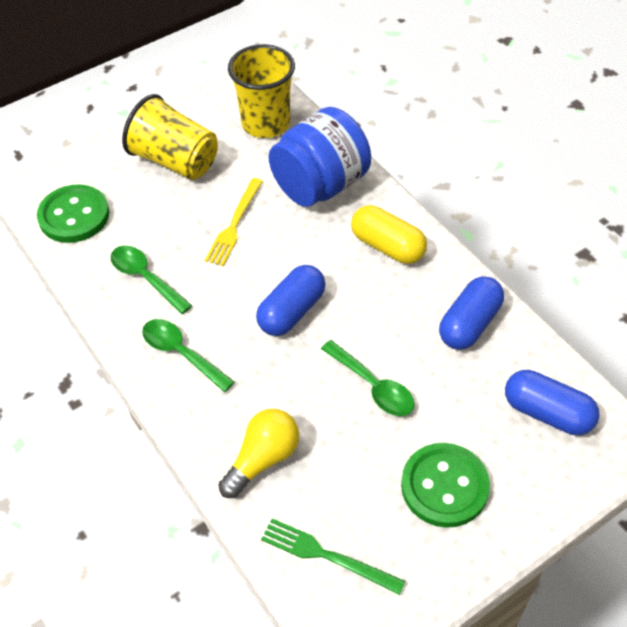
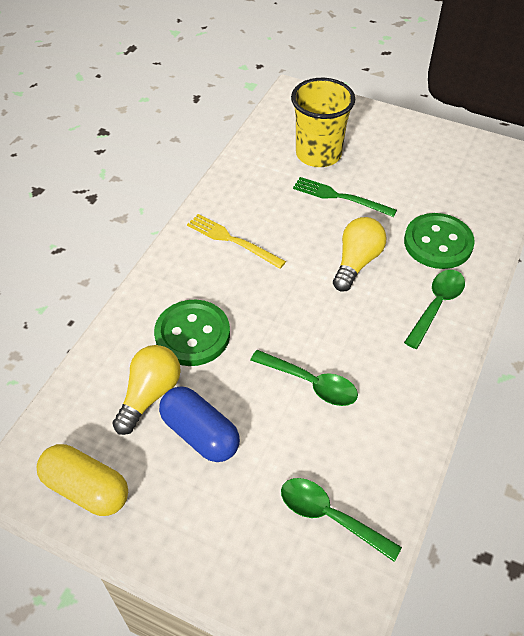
blue capsule: 3 -> 1
blue jar: 1 -> 0
yellow cup: 2 -> 1
yellow light bulb: 1 -> 2

